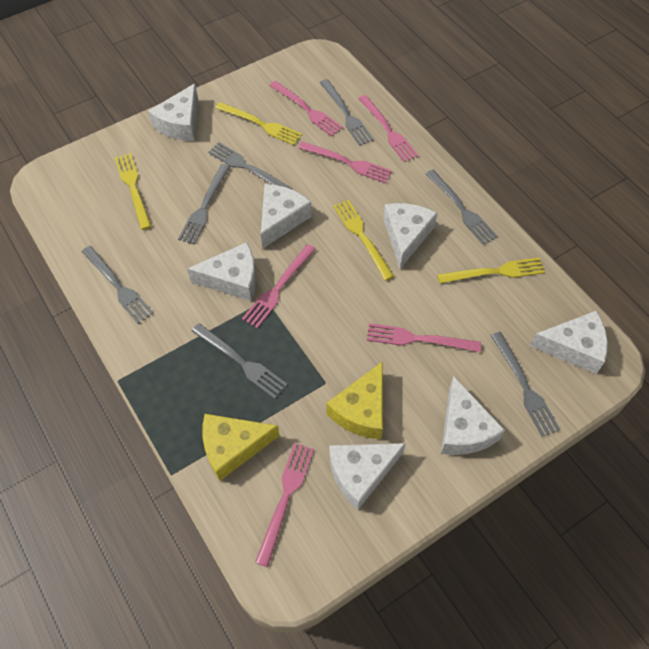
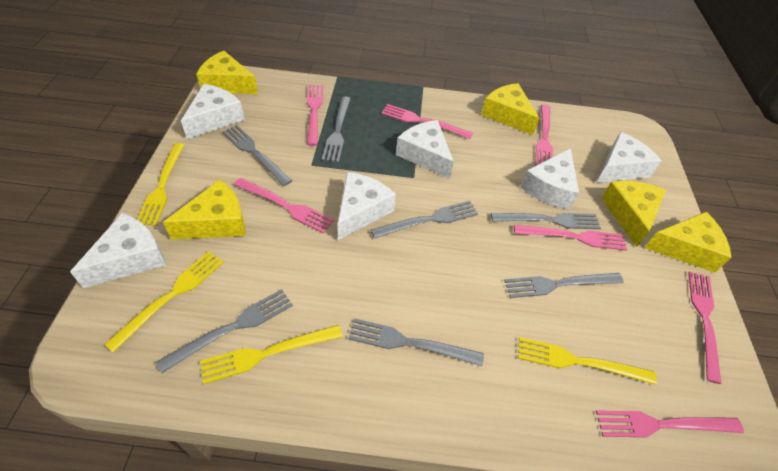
pink fork: 6 -> 7
white cheese: 7 -> 6
yellow cheese: 2 -> 5

